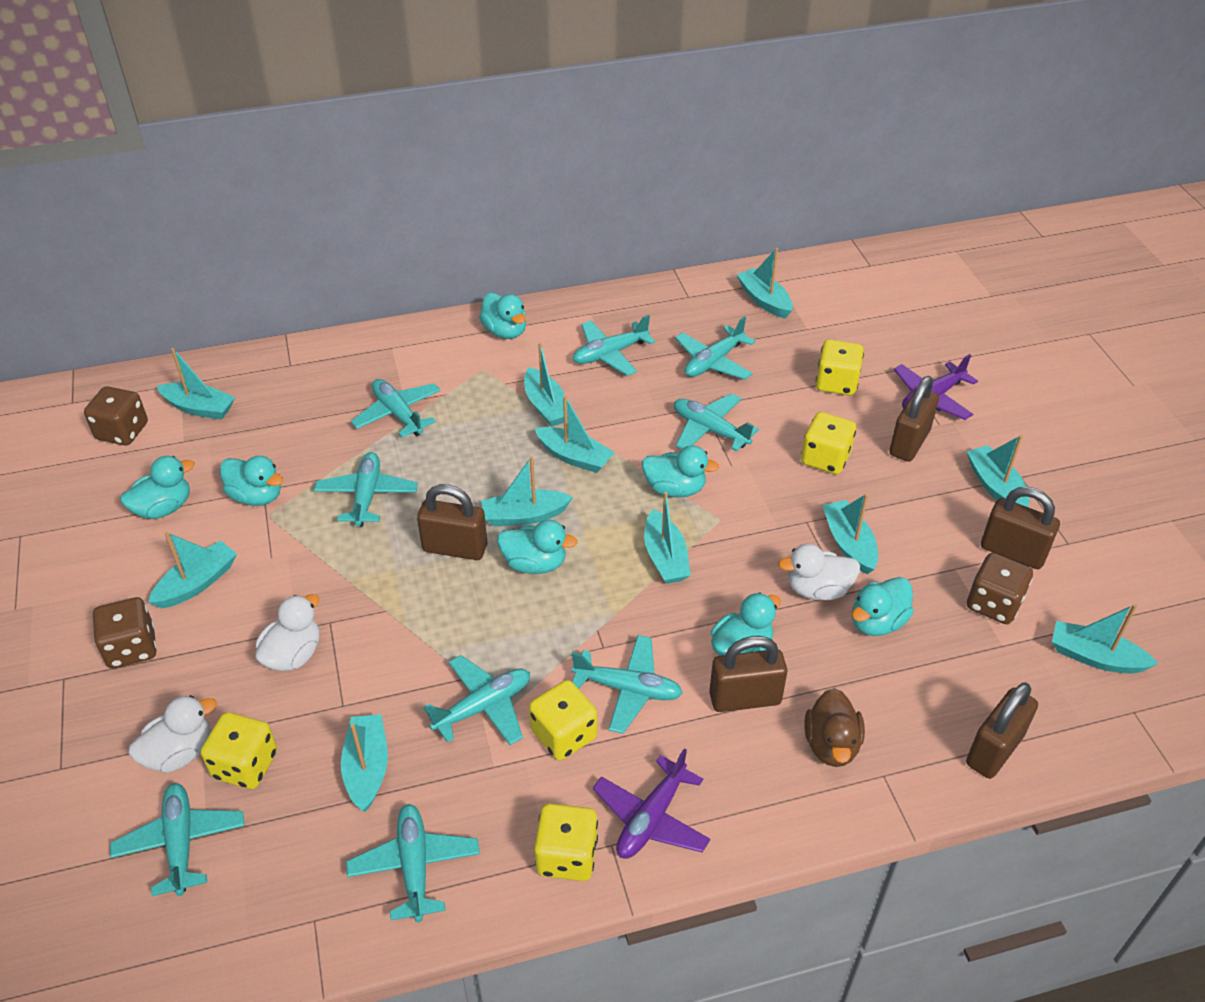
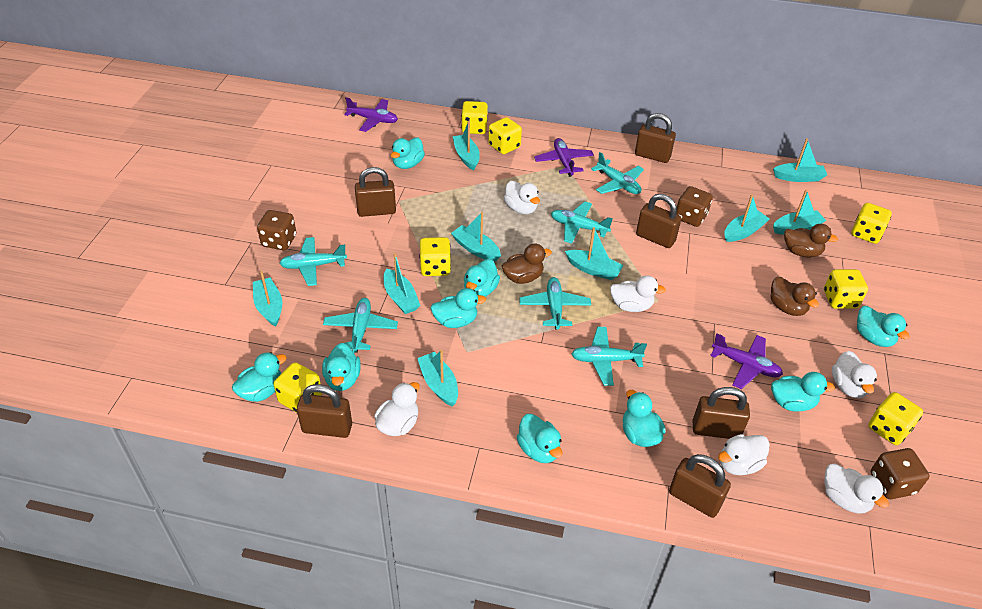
brown duck: 1 -> 3
brown padlock: 5 -> 6
purple plane: 2 -> 3
turquoise boat: 11 -> 9
turquoise duck: 7 -> 9
turquoise plane: 9 -> 6
white duck: 3 -> 6
yellow dice: 5 -> 7

